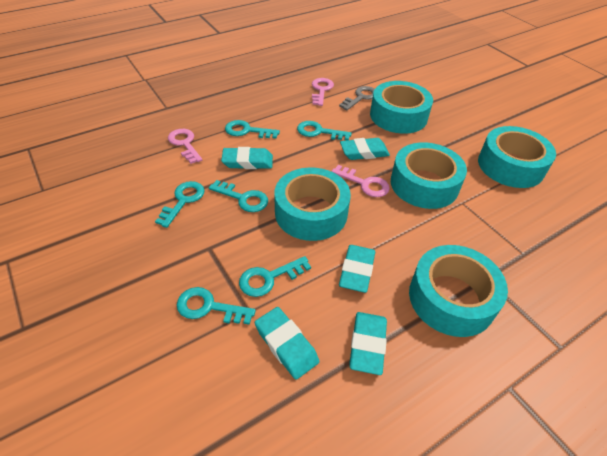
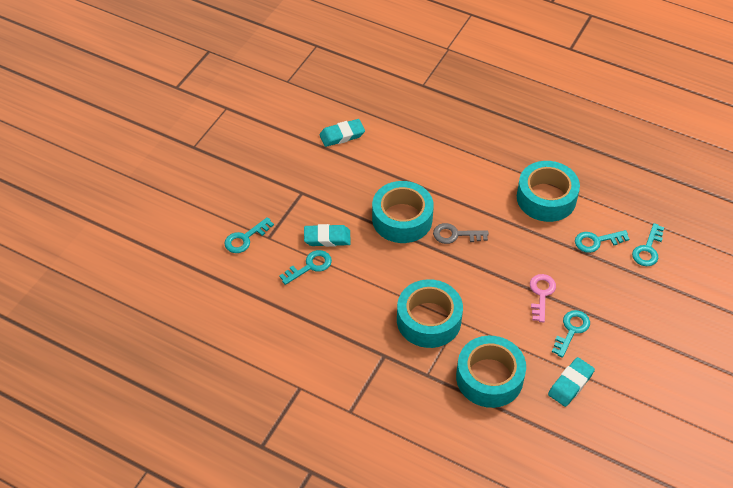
pink key: 3 -> 1
turquoise eraser: 5 -> 3
turquoise key: 6 -> 5
turquoise tape: 5 -> 4

